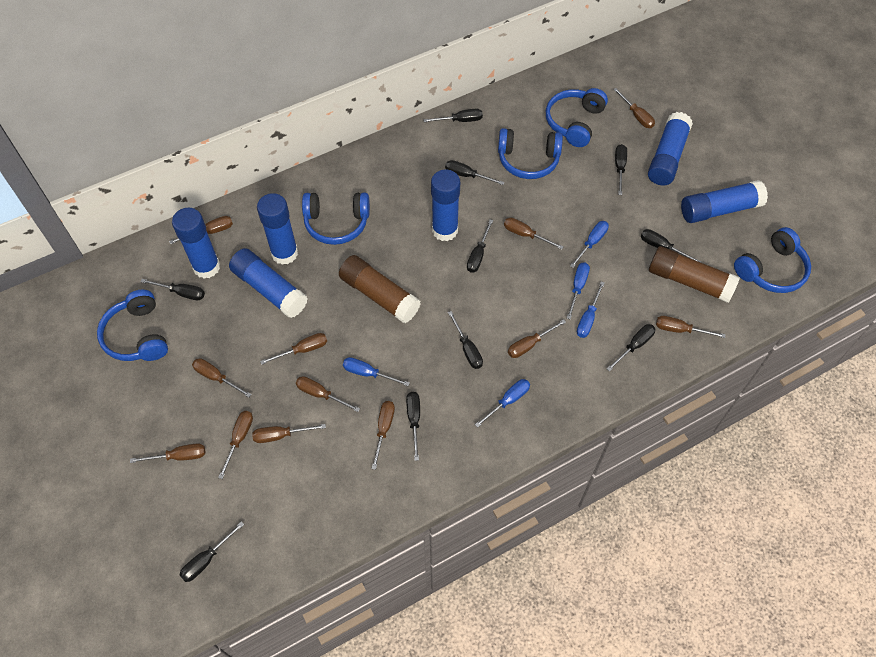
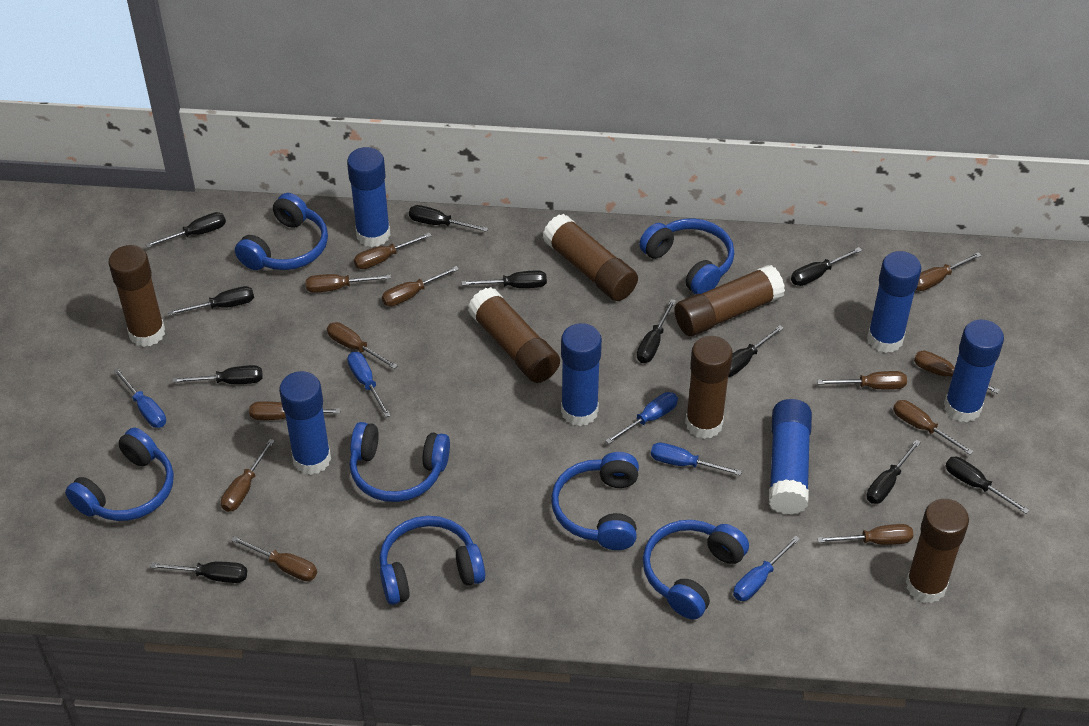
black screwdriver: 10 -> 11
blue headphones: 5 -> 7
brown glue stick: 2 -> 6

